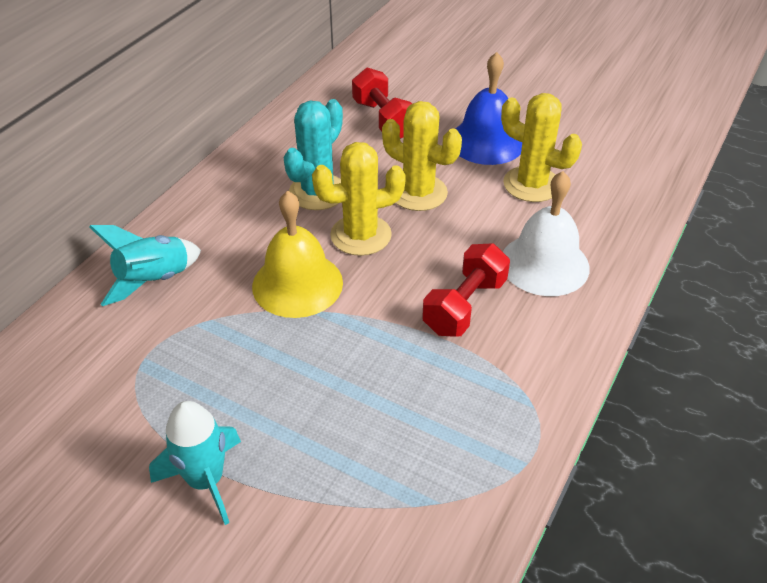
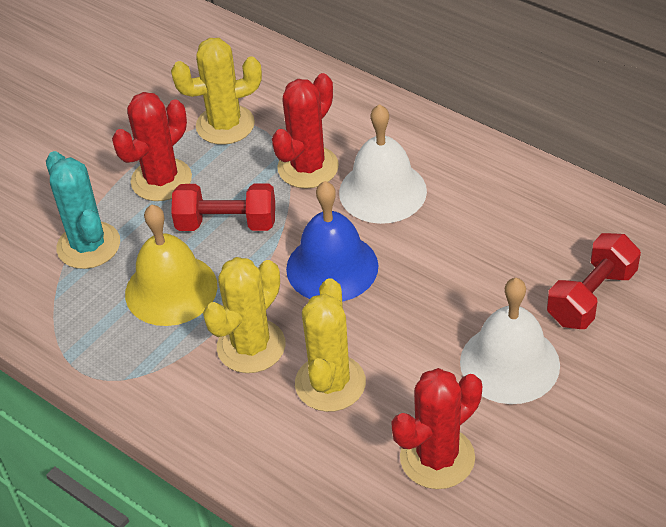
red cactus: 0 -> 3
turquoise rocket: 2 -> 0
white bell: 1 -> 2

